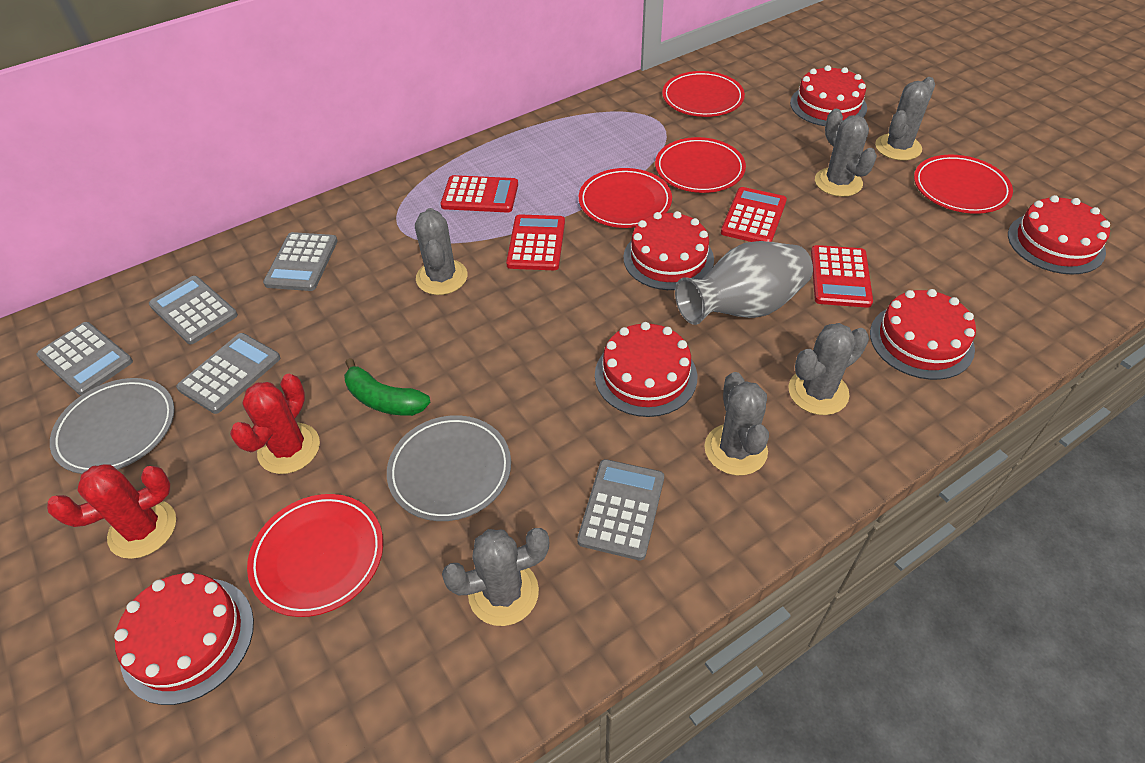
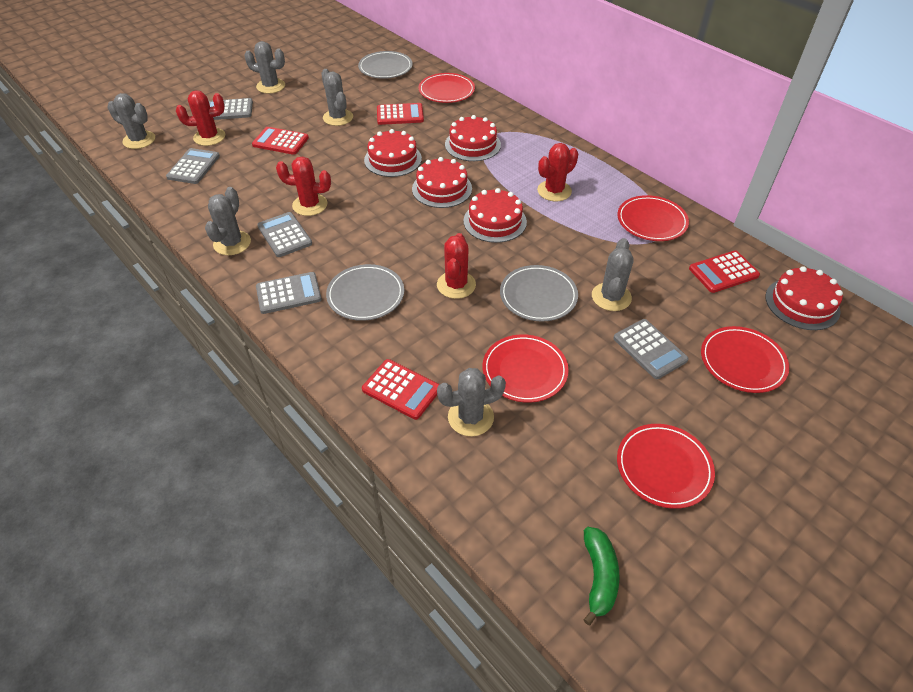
grey plate: 2 -> 3
grey vase: 1 -> 0
red cactus: 2 -> 4
red cake: 6 -> 5

